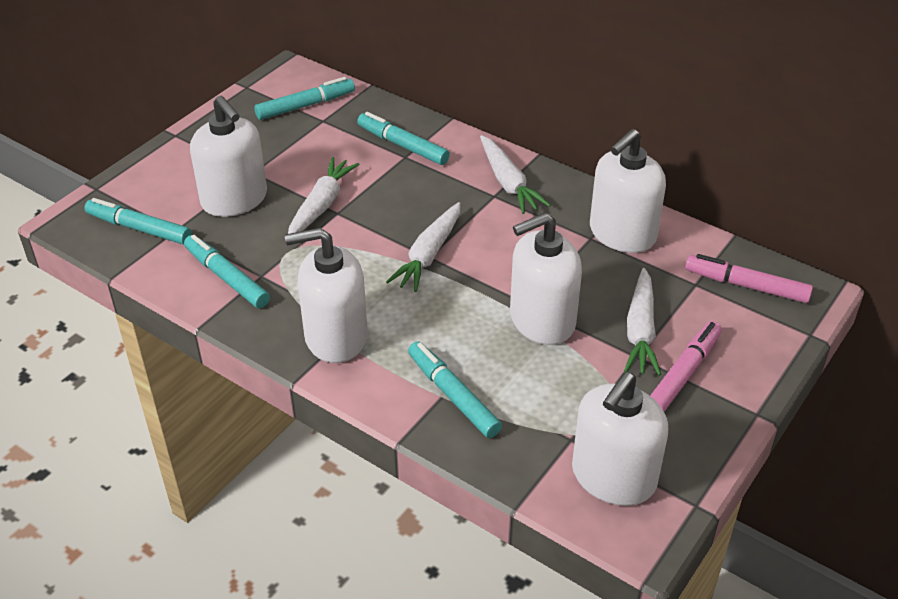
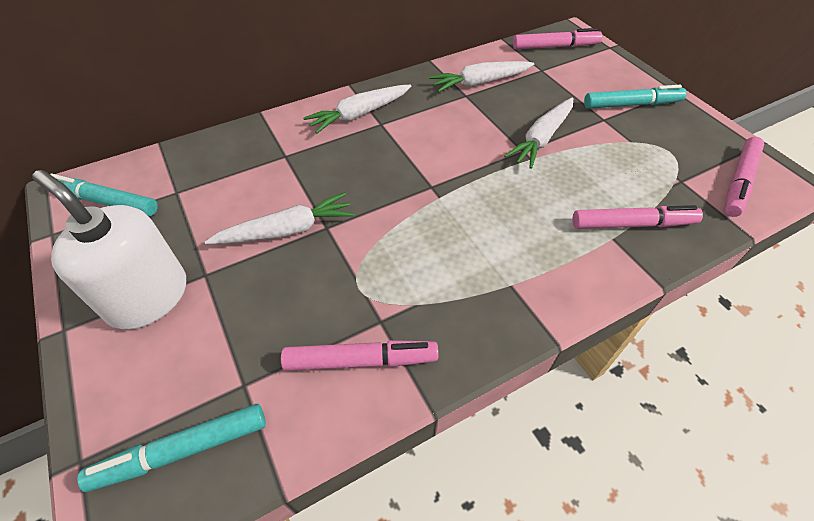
pink marker: 2 -> 4
turquoise marker: 5 -> 3
white soap dispenser: 5 -> 1

